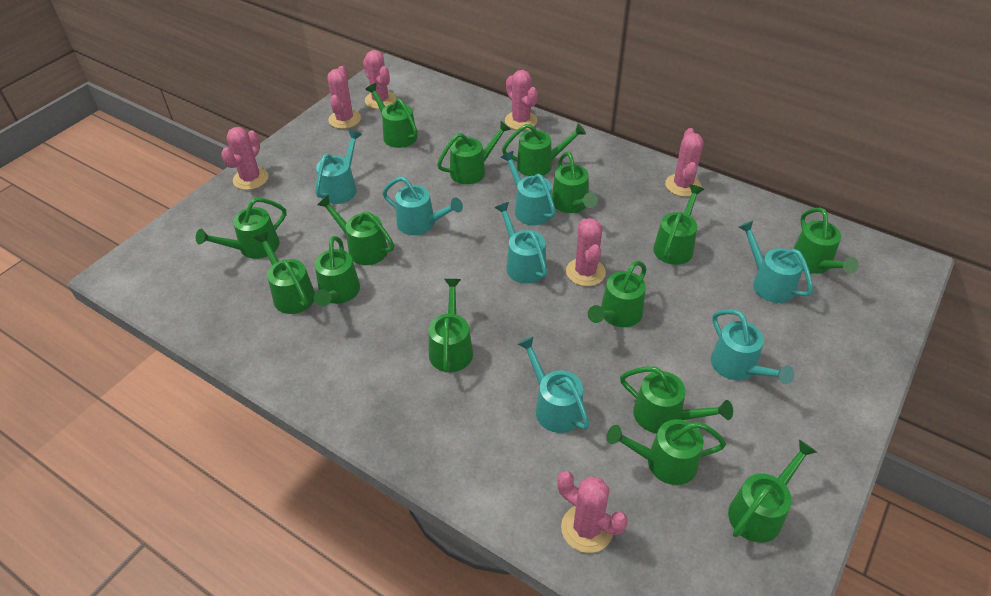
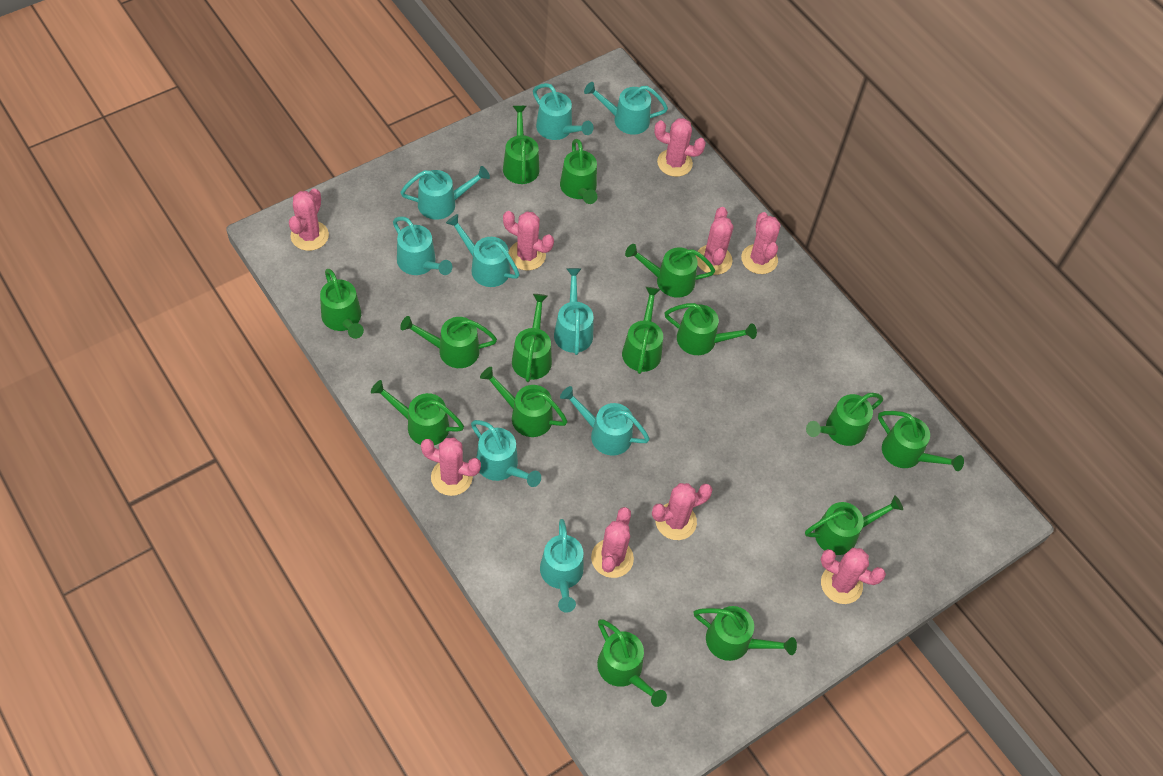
pink cactus: 7 -> 9
turquoise watering can: 7 -> 9

